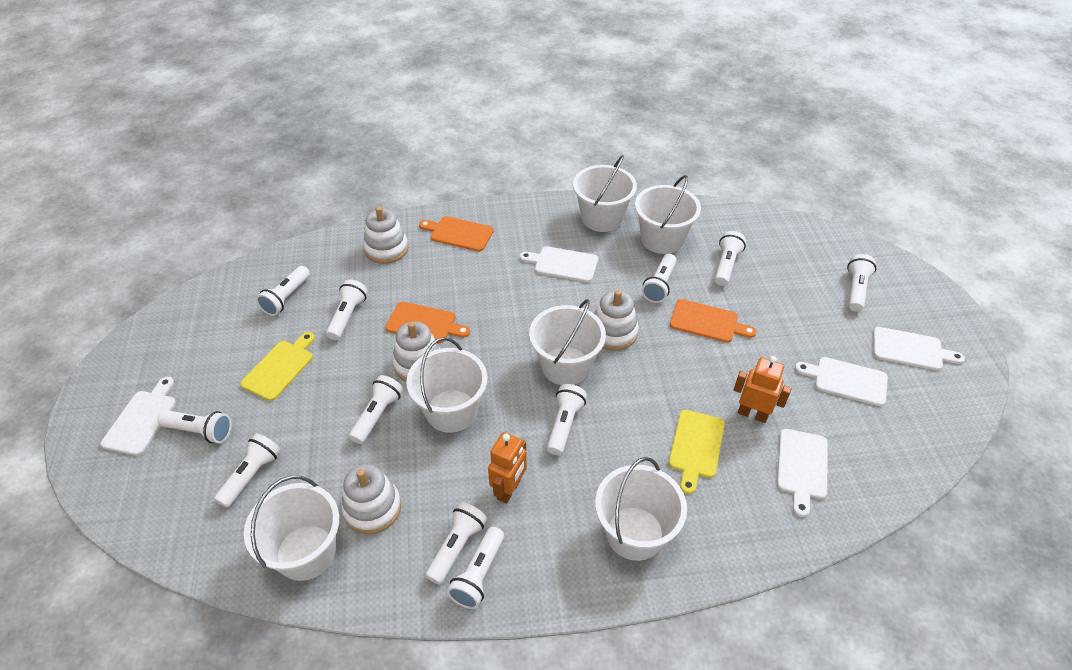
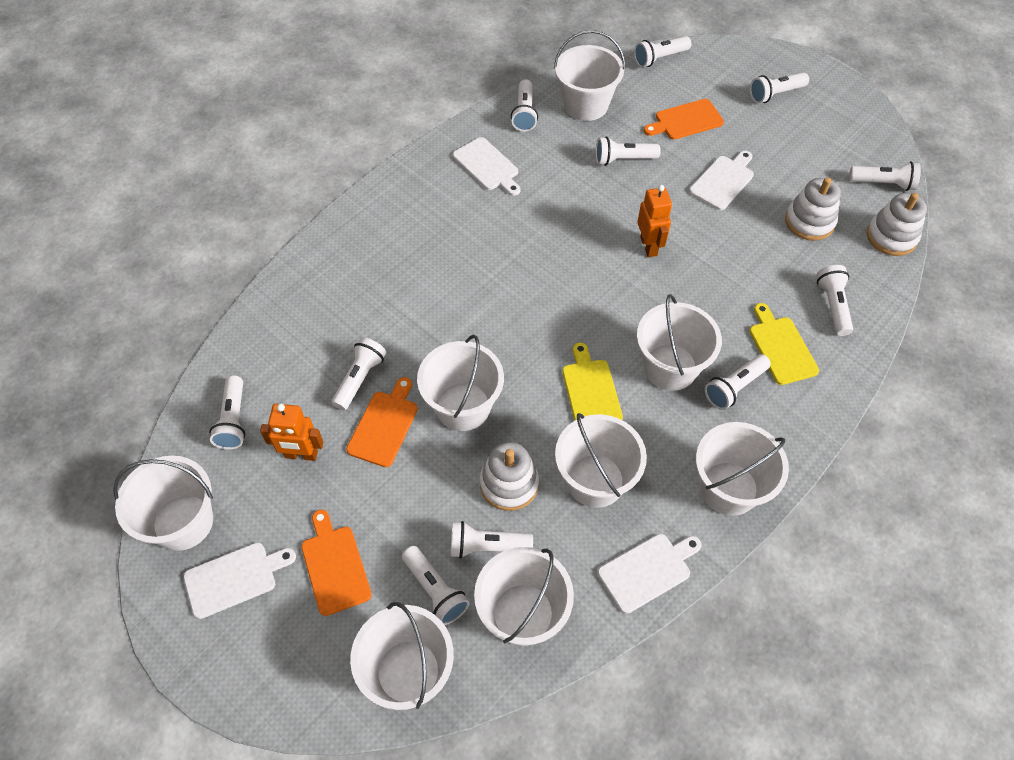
white bucket: 6 -> 8
white cutting board: 5 -> 4
white stacking toy: 4 -> 3

